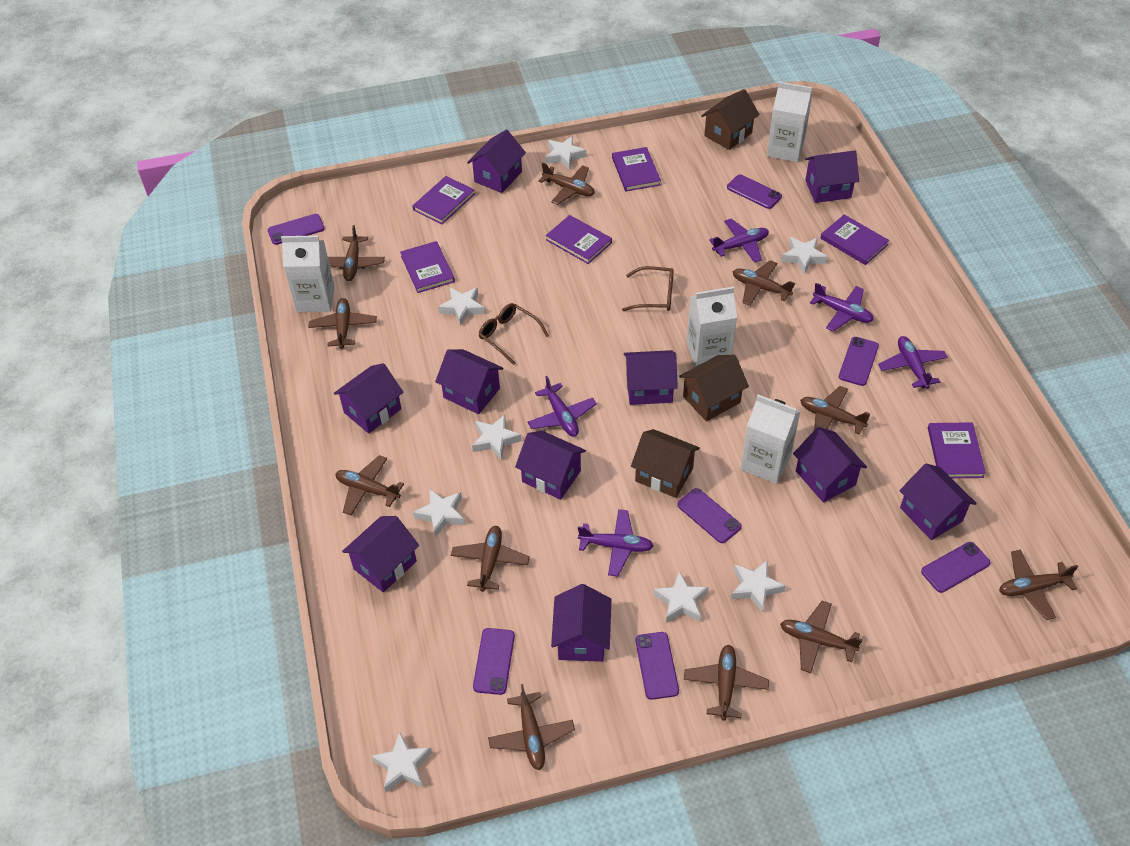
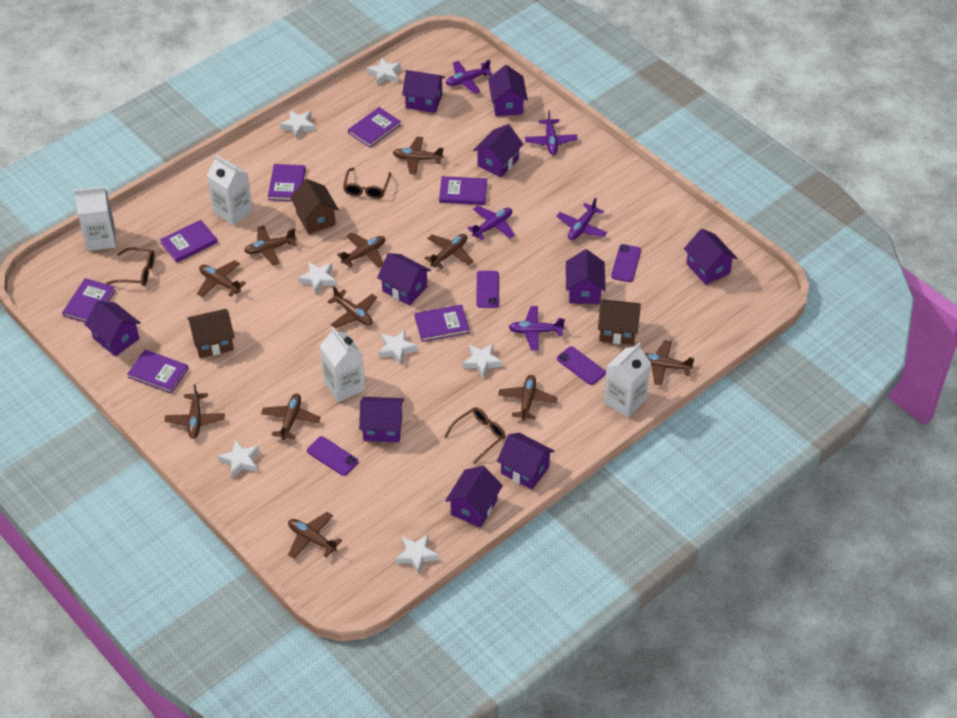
brown glasses: 2 -> 3
purple book: 6 -> 7
purple phone: 7 -> 4
white star: 8 -> 7

